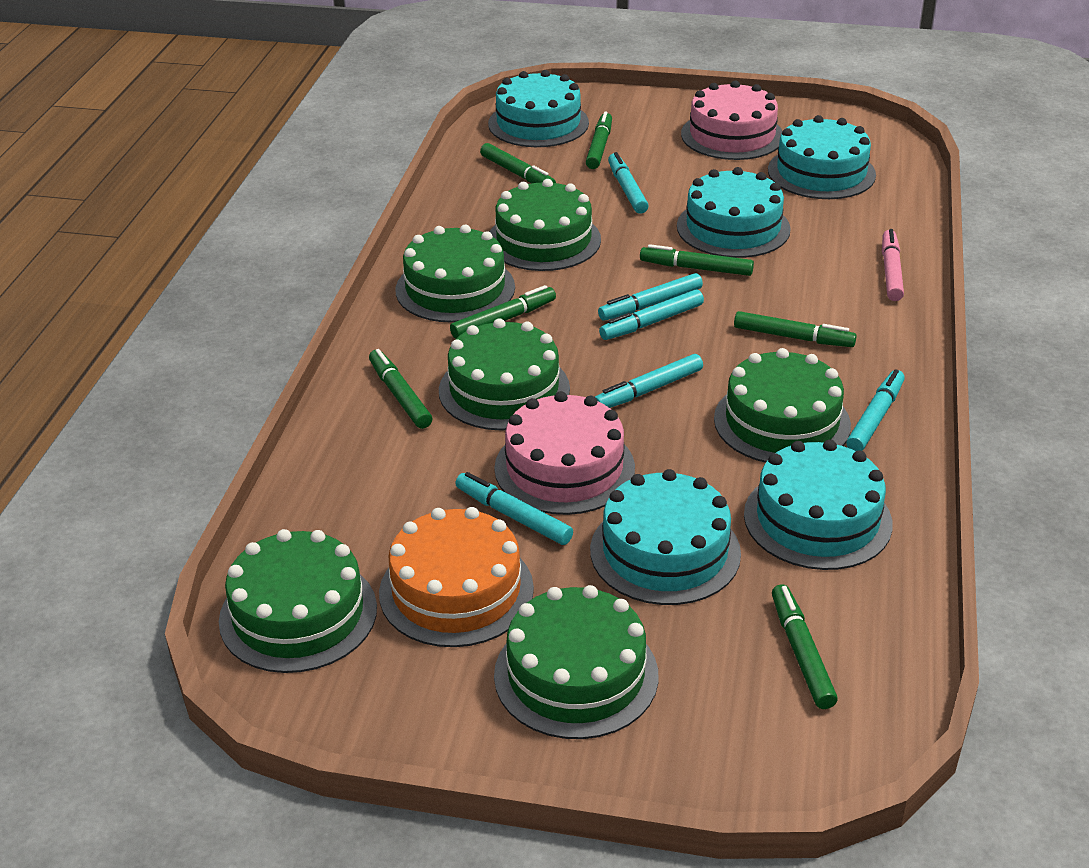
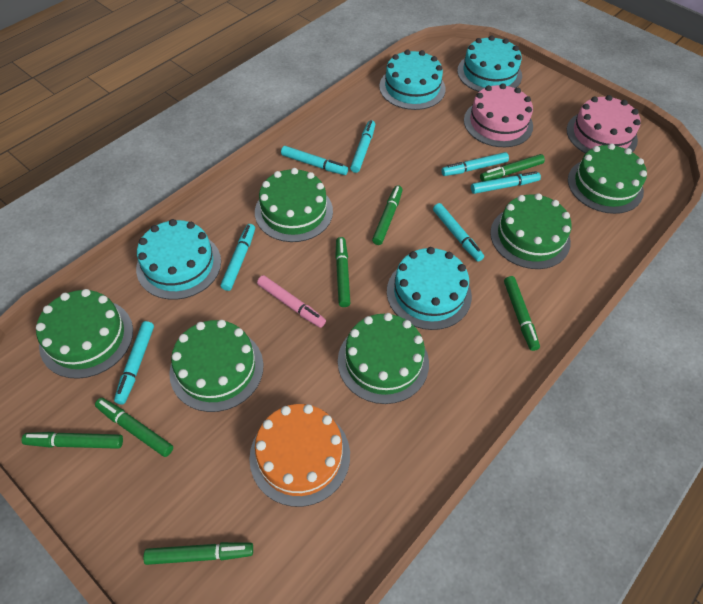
turquoise cake: 5 -> 4
turquoise marker: 6 -> 7

